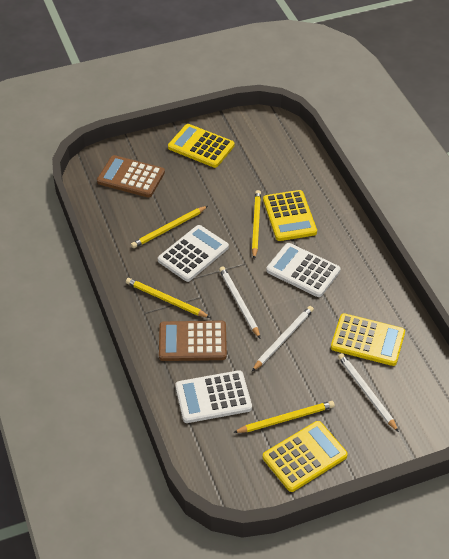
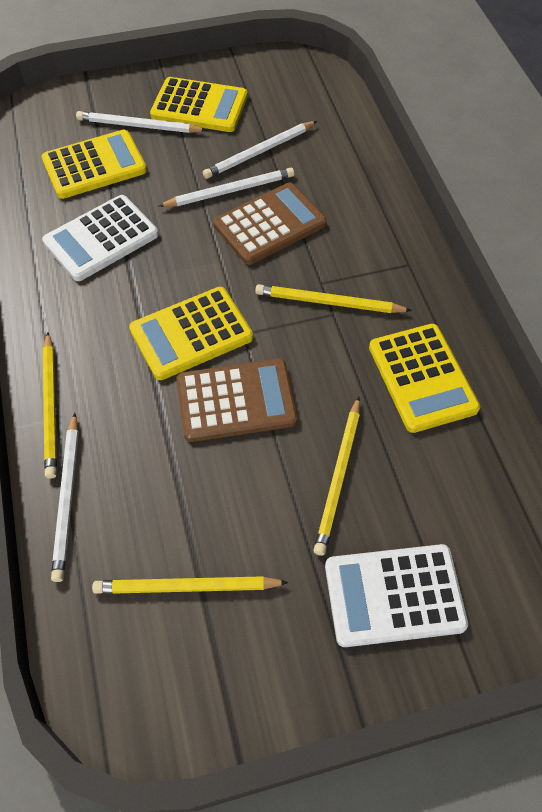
white calculator: 3 -> 2
white pencil: 3 -> 4

